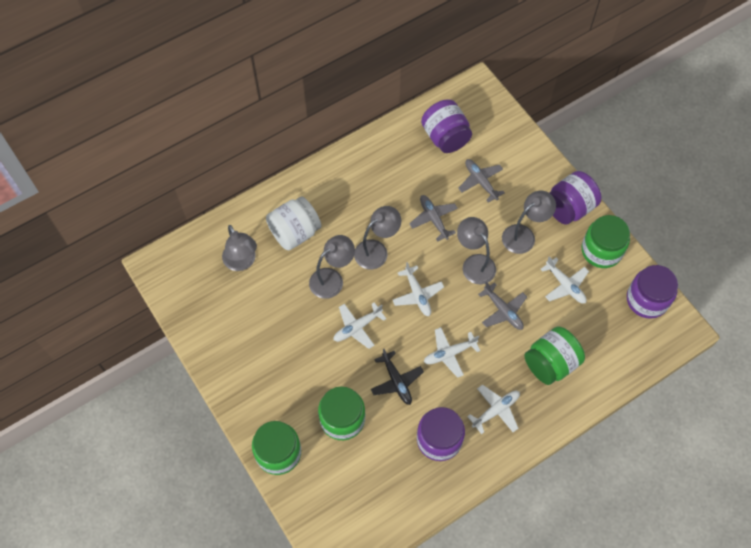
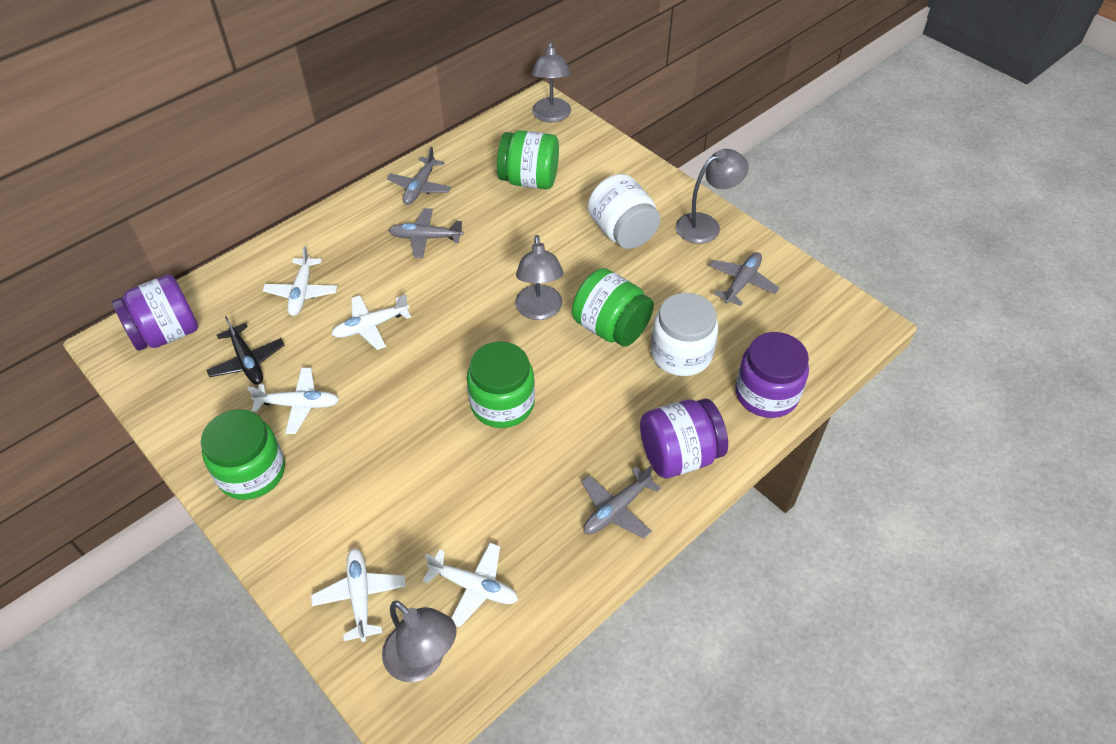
grey lamp: 5 -> 4
grey plane: 3 -> 4
purple jar: 4 -> 3
white jar: 1 -> 2

